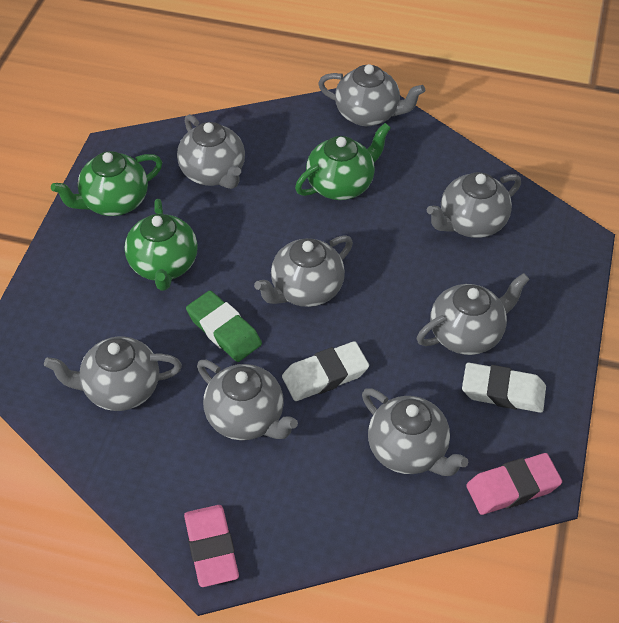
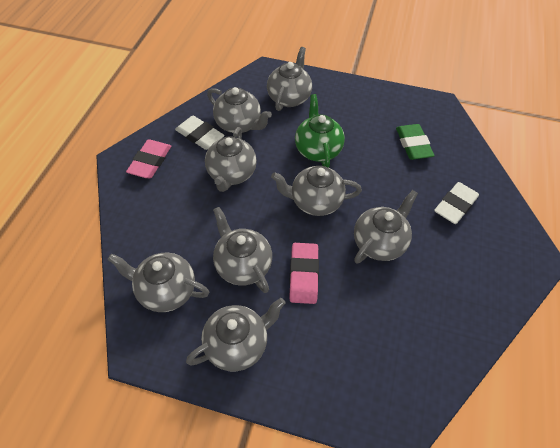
green teapot: 3 -> 1

